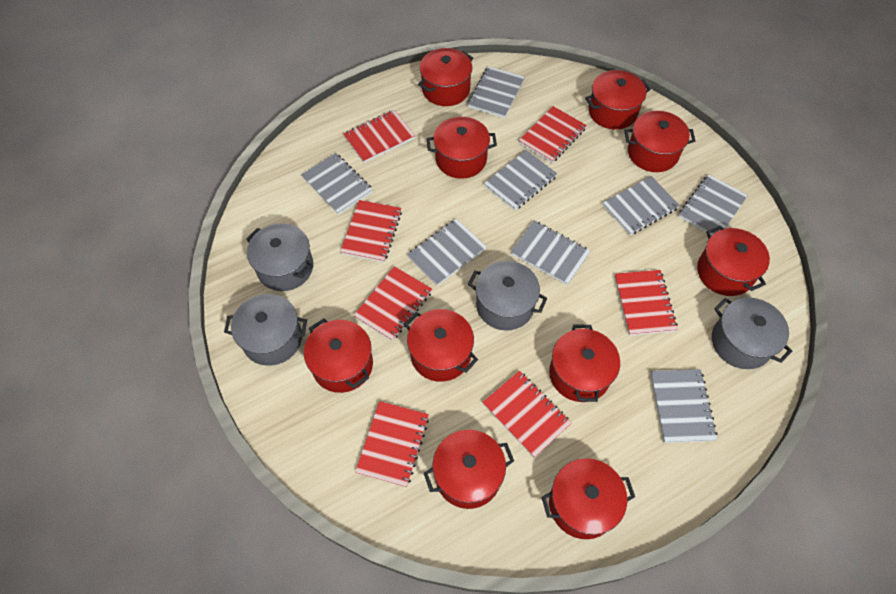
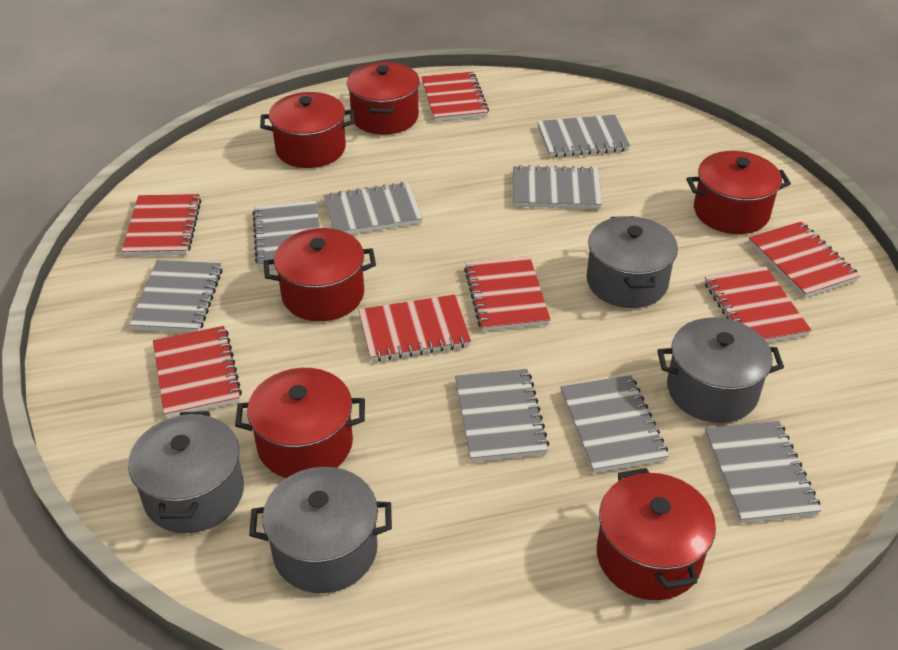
red pot: 10 -> 6

